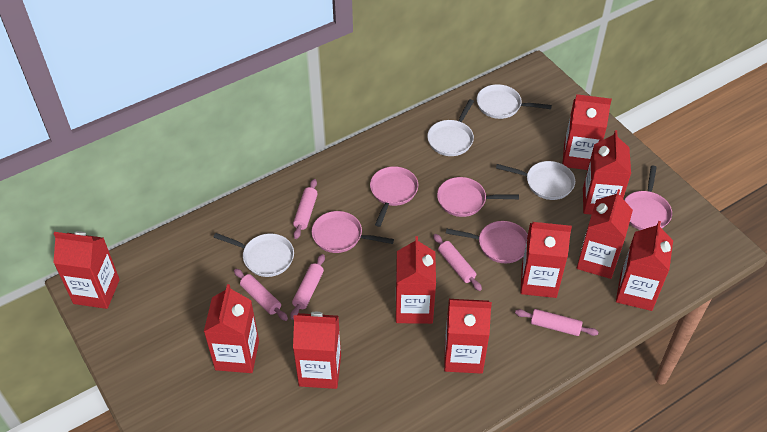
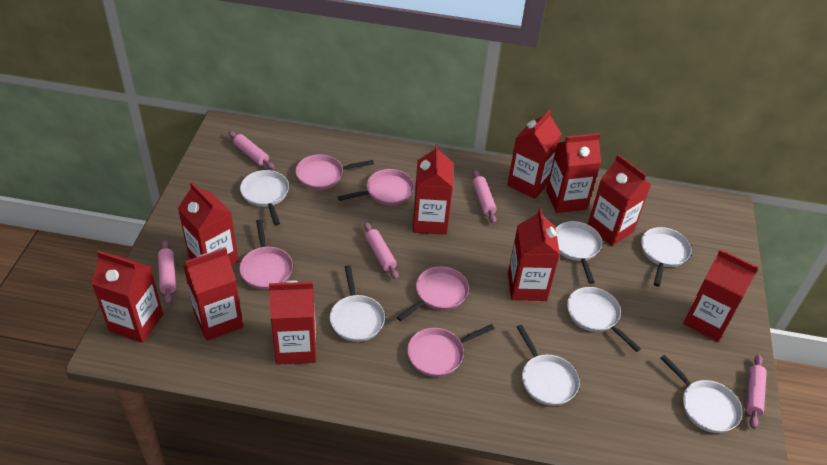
white pan: 4 -> 7

